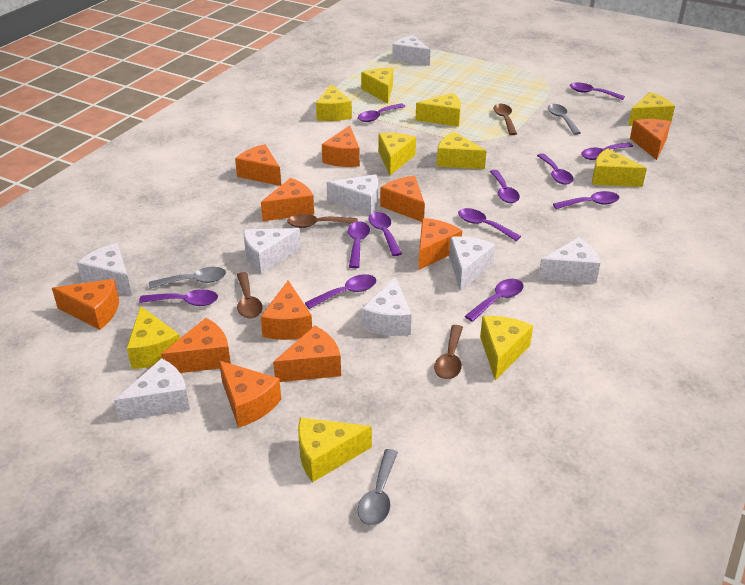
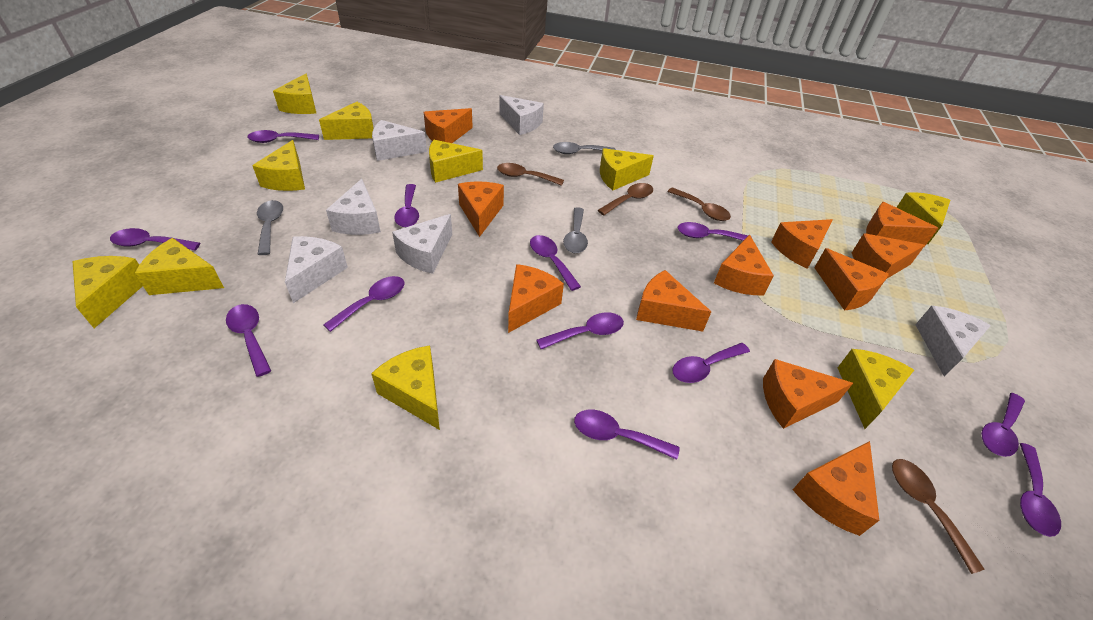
white cheese: 8 -> 6

